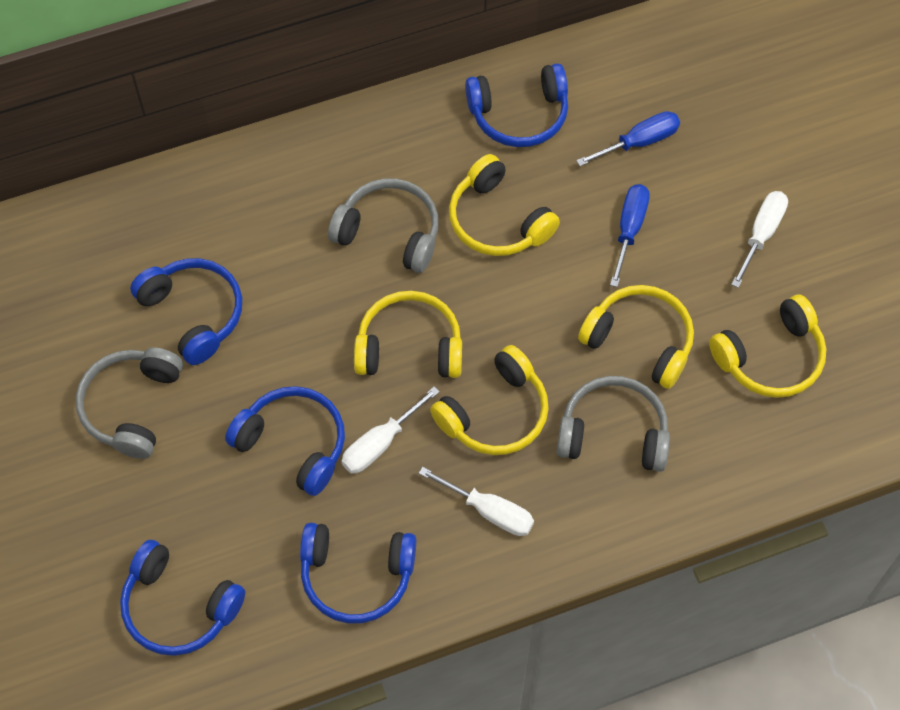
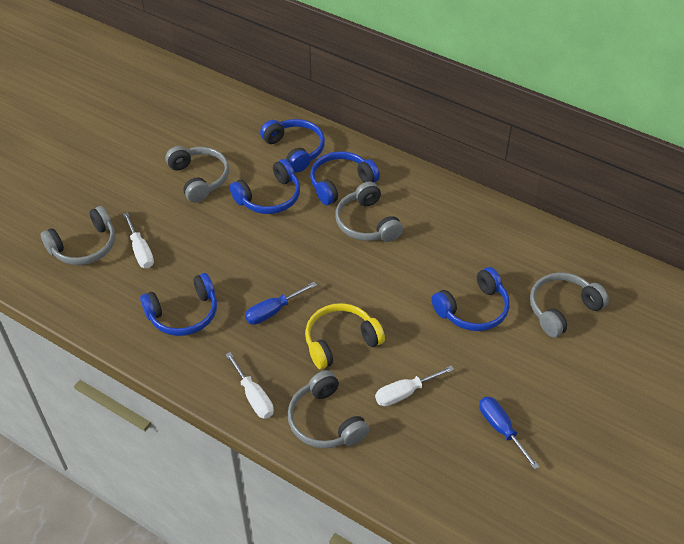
grey headphones: 3 -> 5
yellow headphones: 5 -> 1

